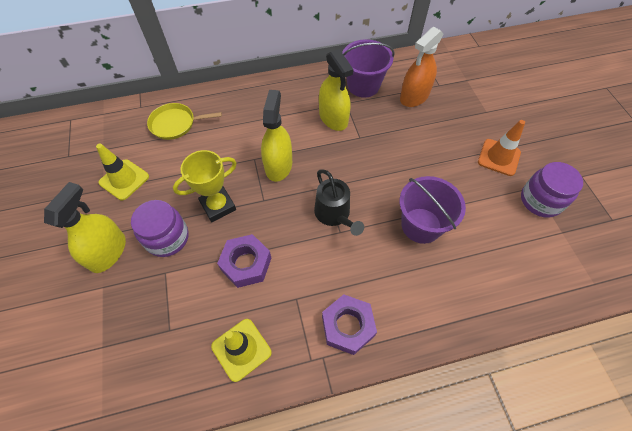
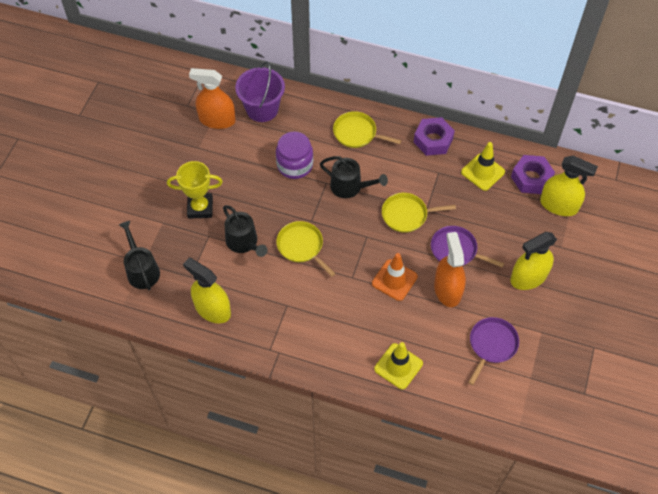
black watering can: 1 -> 3
orange spray bottle: 1 -> 2
purple bucket: 2 -> 1
purple jar: 2 -> 1
purple pan: 0 -> 2
yellow pan: 1 -> 3

